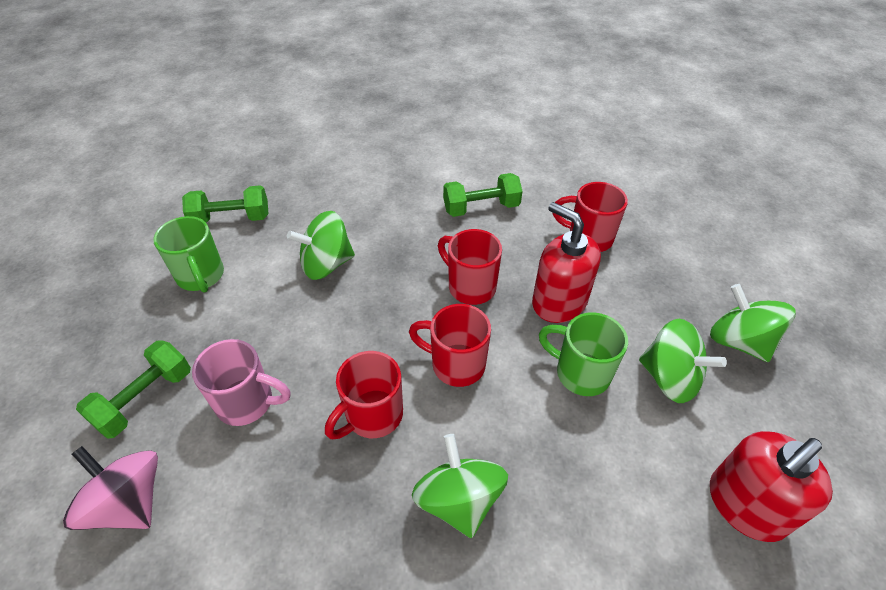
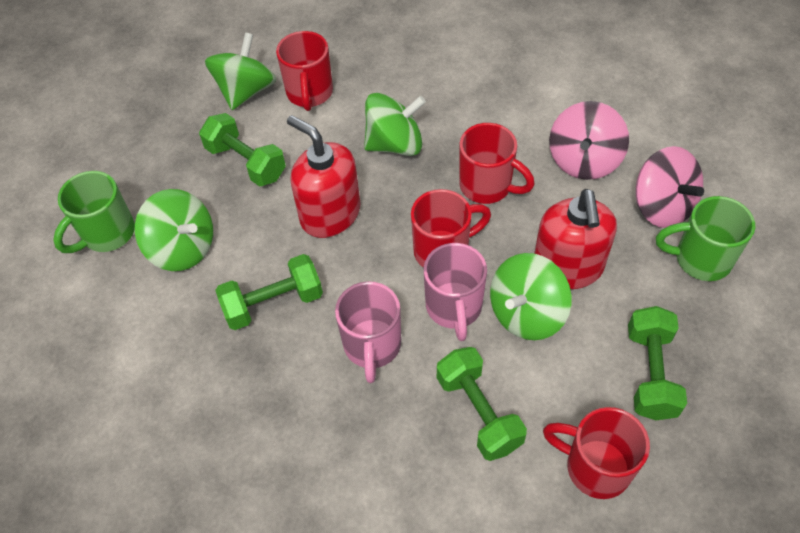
green dumbbell: 3 -> 4
pink mug: 1 -> 2
pink spinning top: 1 -> 2

